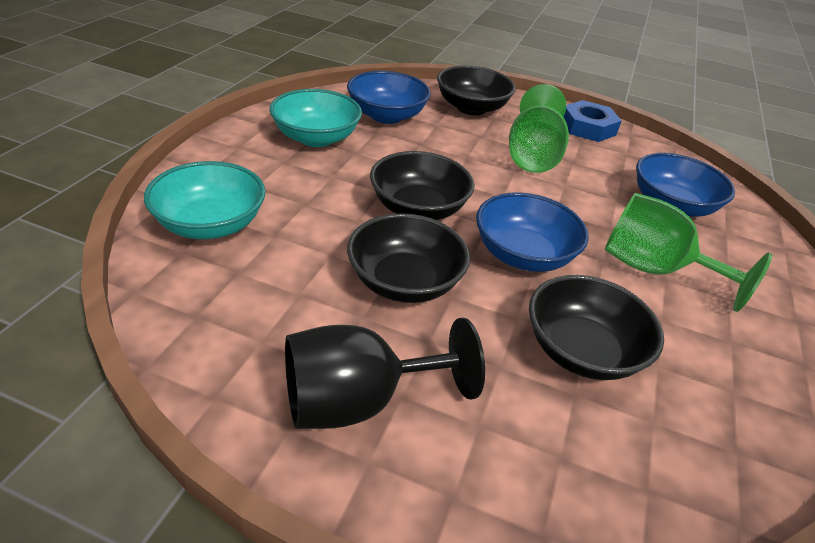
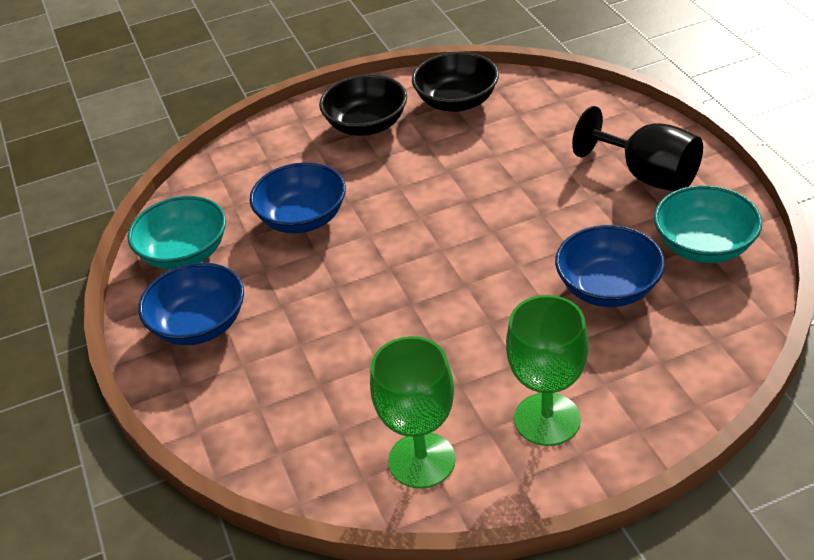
black bowl: 4 -> 2
blue nut: 1 -> 0

